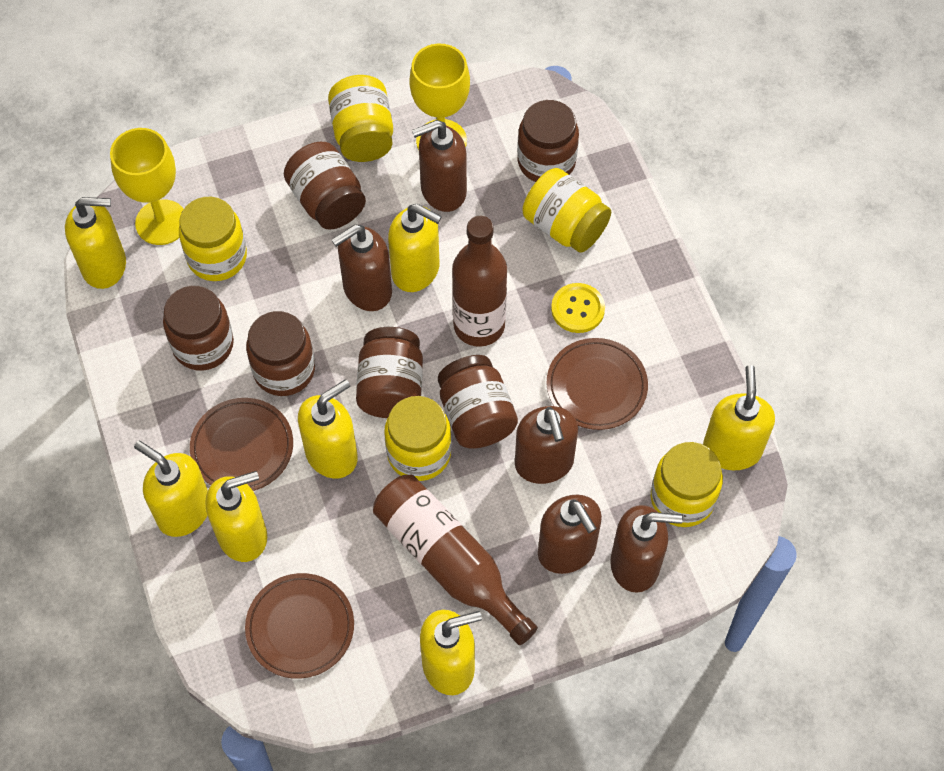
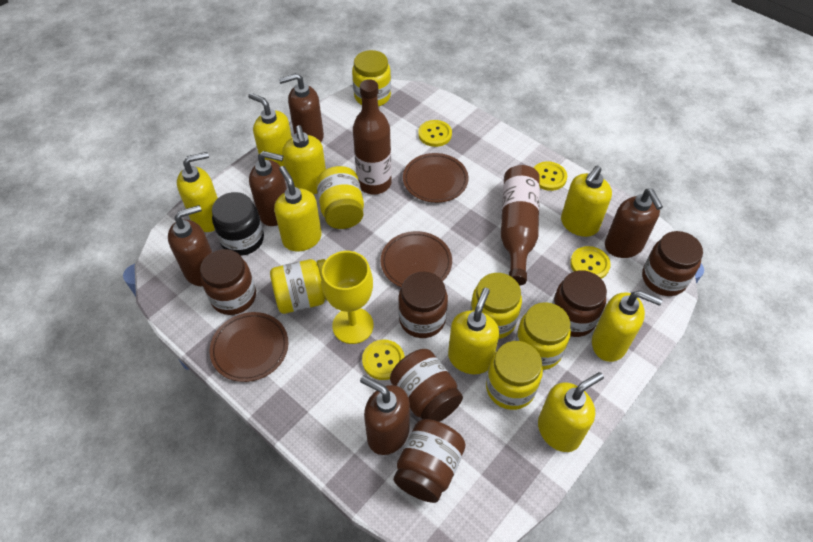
black jar: 0 -> 1
yellow button: 1 -> 4
yellow goblet: 2 -> 1
yellow jar: 5 -> 6
yellow soap dispenser: 7 -> 8

